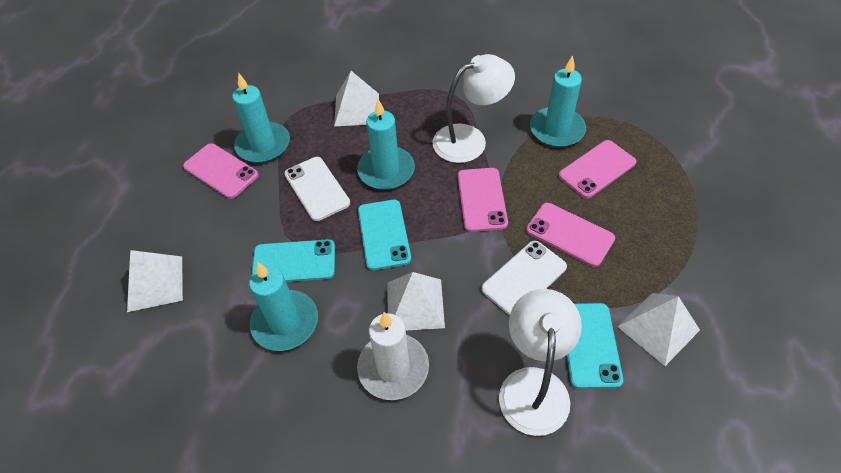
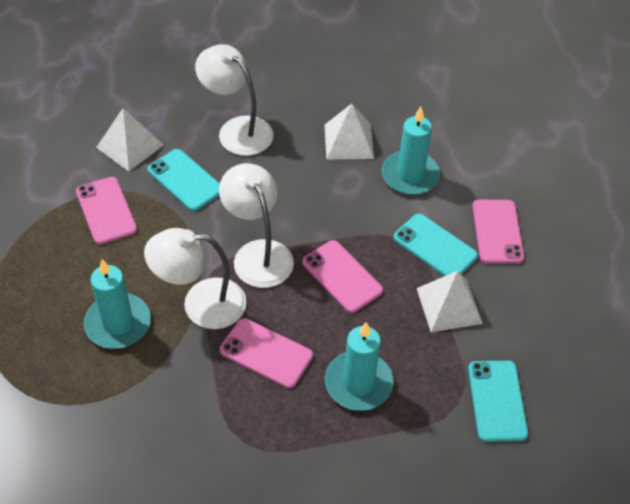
turquoise candle: 4 -> 3
white candle: 1 -> 0
white lamp: 2 -> 3
white phone: 2 -> 0
white pyramid: 4 -> 3

